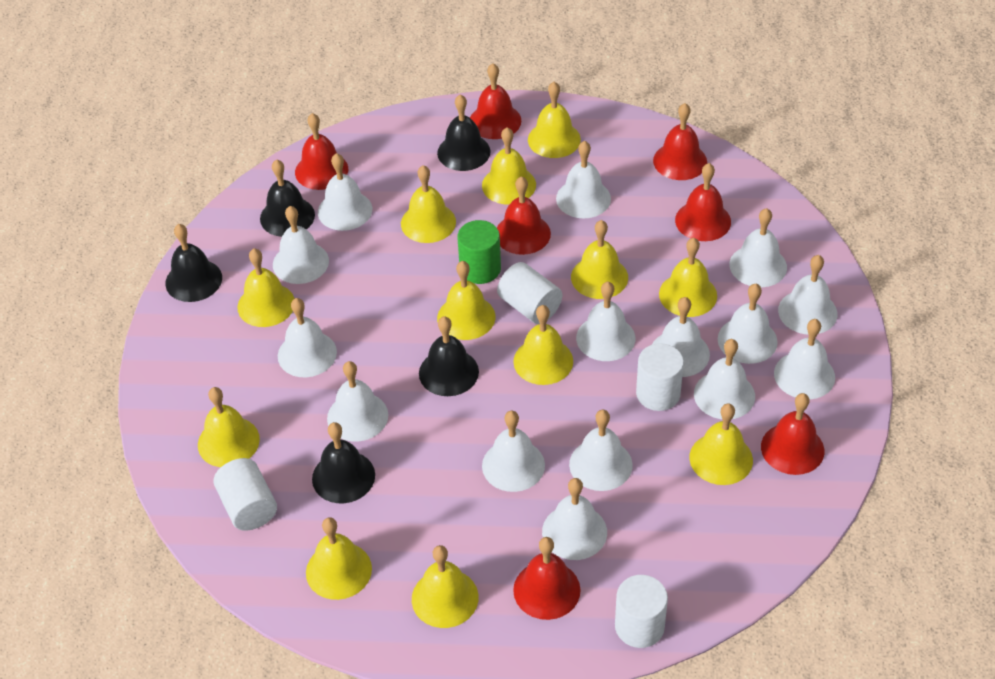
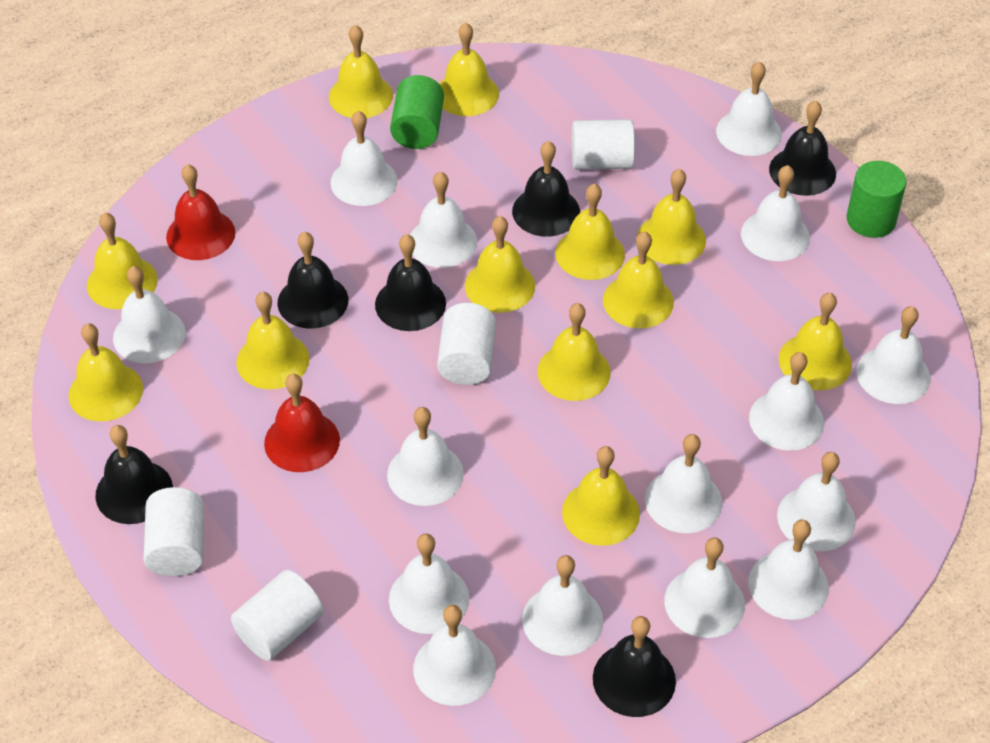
black bell: 5 -> 6
green cylinder: 1 -> 2
red bell: 7 -> 2

